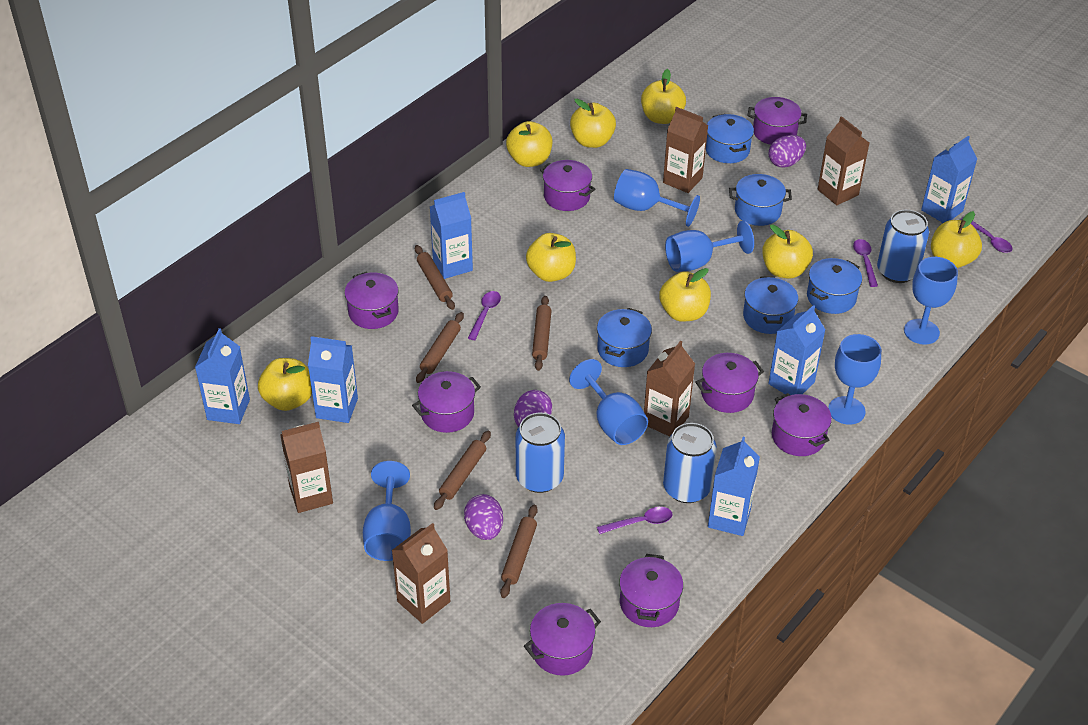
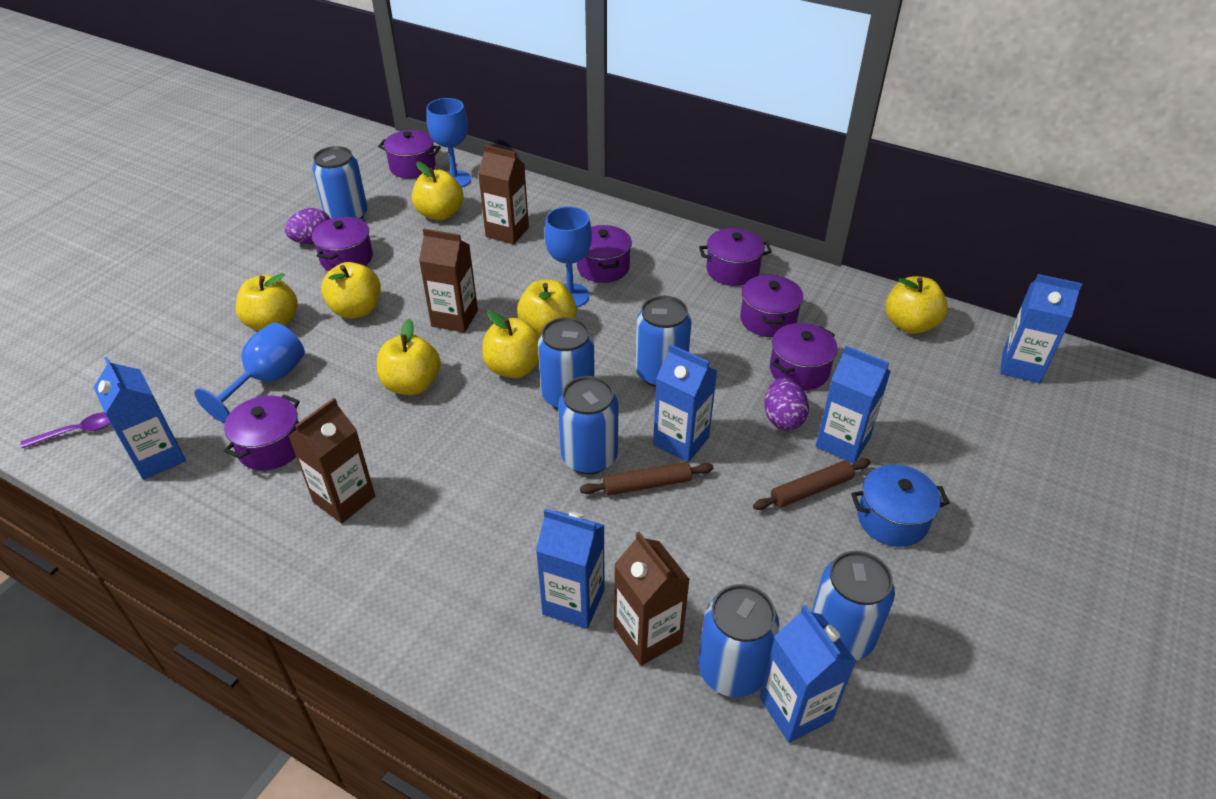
blue can: 3 -> 6
blue goblet: 6 -> 3
blue pot: 5 -> 1
brown carton: 5 -> 4
brown rolling pin: 5 -> 2
purple egg: 3 -> 2
purple pot: 8 -> 7
purple spoon: 4 -> 1
yellow apple: 8 -> 7

